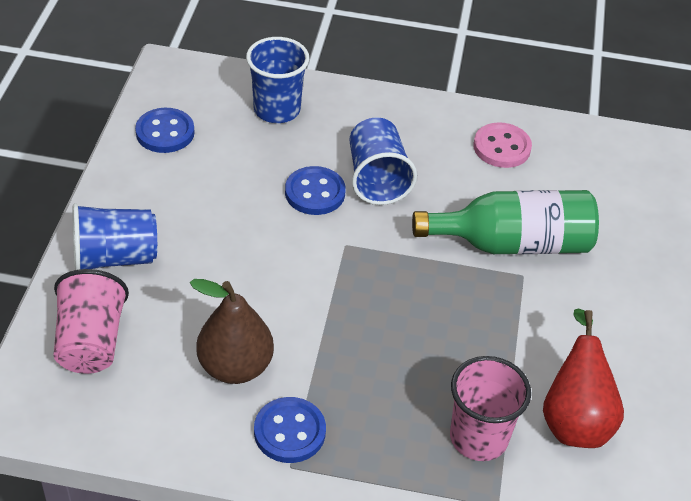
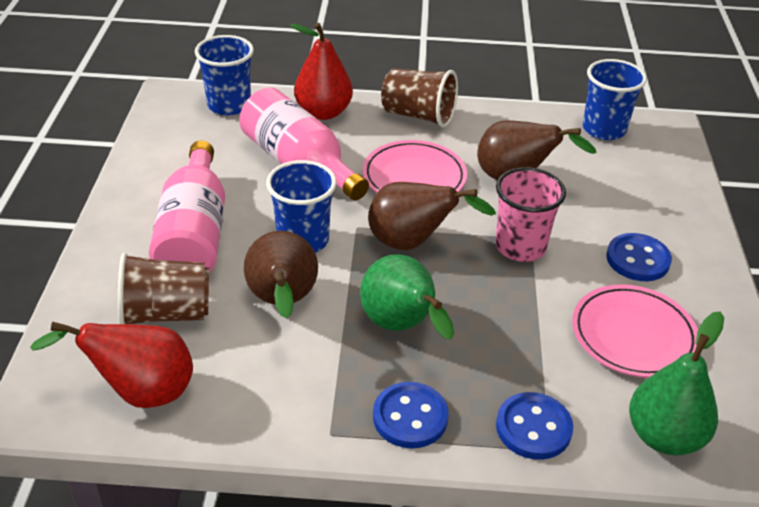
brown cup: 0 -> 2
brown pear: 1 -> 3
green bottle: 1 -> 0
green pear: 0 -> 2
pink bottle: 0 -> 2
pink button: 1 -> 0
pink cup: 2 -> 1
pink plate: 0 -> 2
red pear: 1 -> 2

